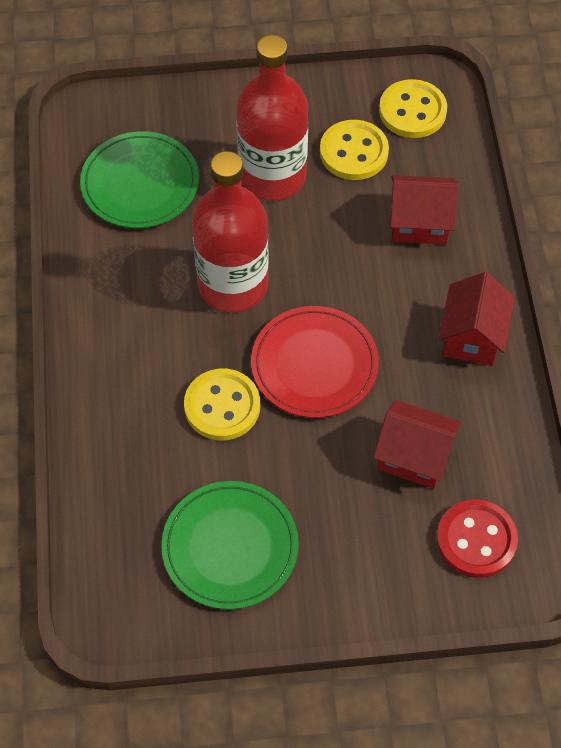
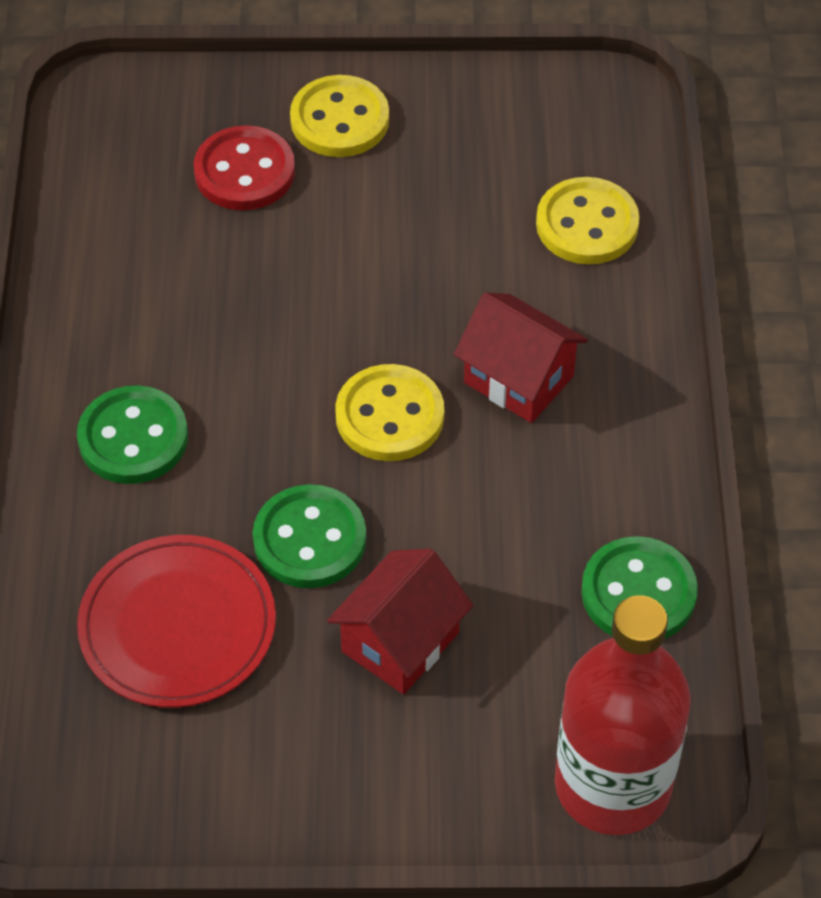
green button: 0 -> 3
green plate: 2 -> 0
red bottle: 2 -> 1
red house: 3 -> 2

